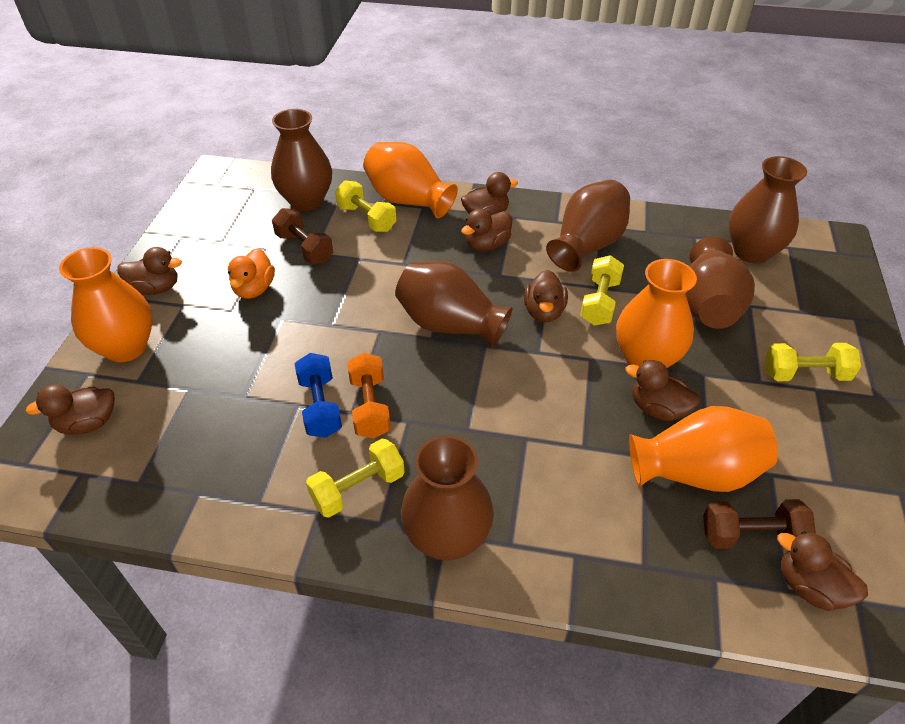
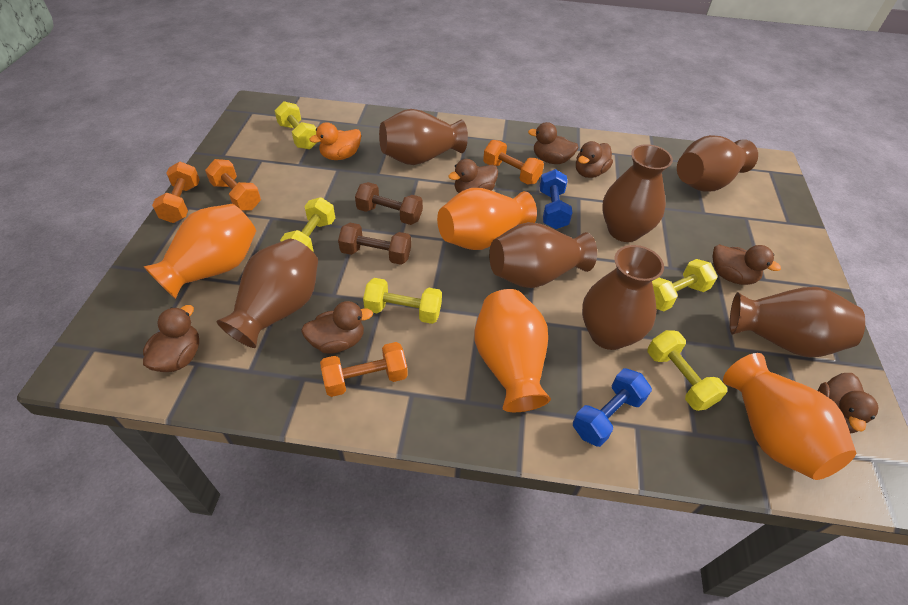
blue dumbbell: 1 -> 2
brown vase: 6 -> 7
orange dumbbell: 1 -> 4
yellow dumbbell: 4 -> 5

